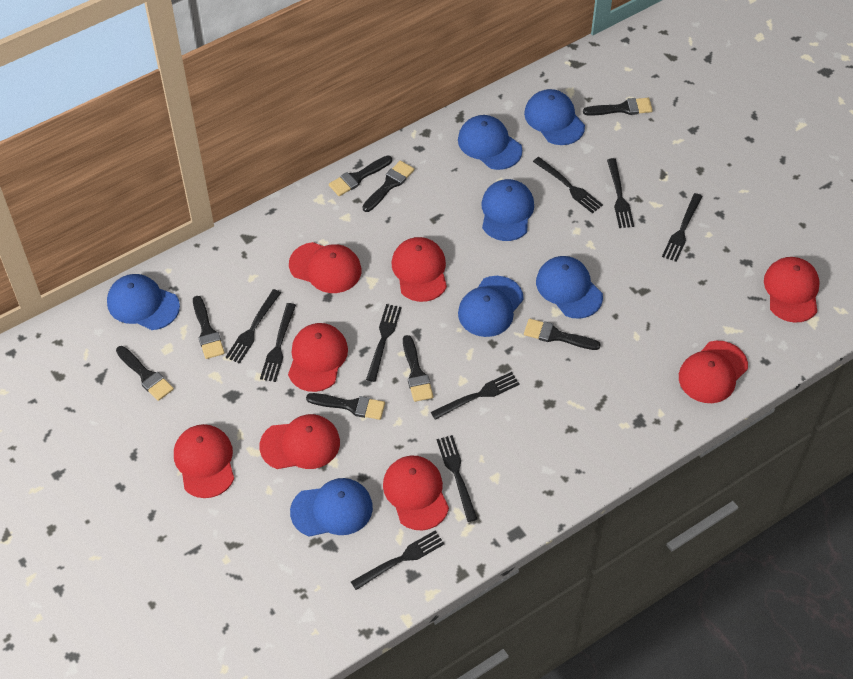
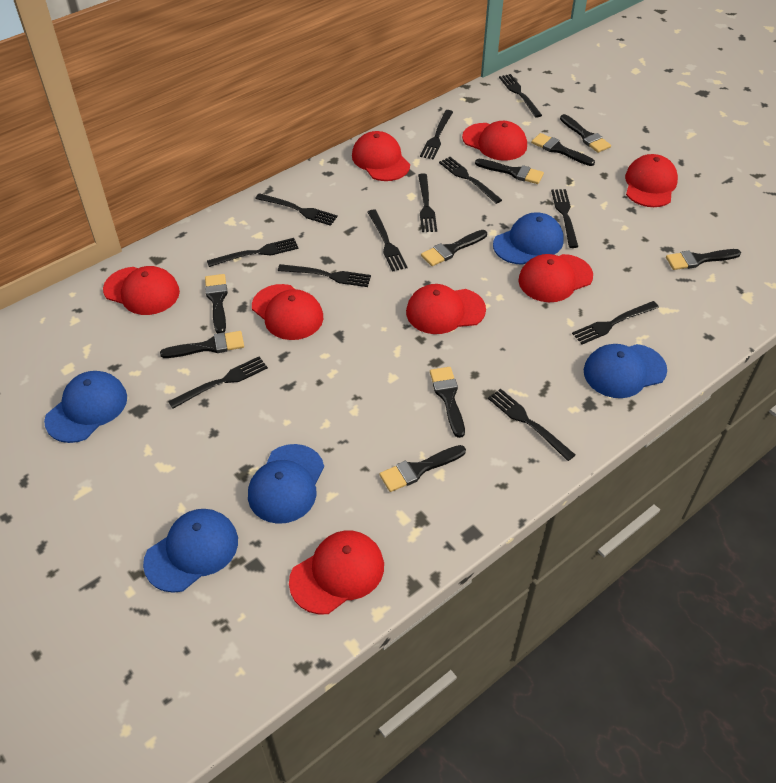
black brush: 8 -> 9
black fork: 9 -> 12
blue cap: 7 -> 5

